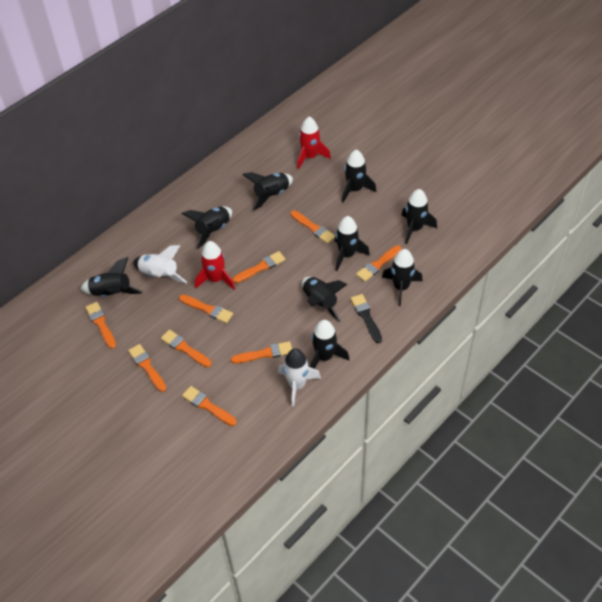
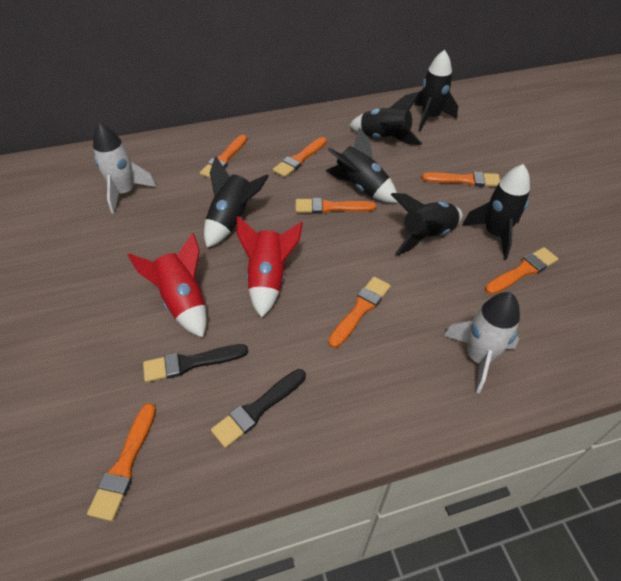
black brush: 1 -> 2
black rocket: 9 -> 6
orange brush: 9 -> 7

